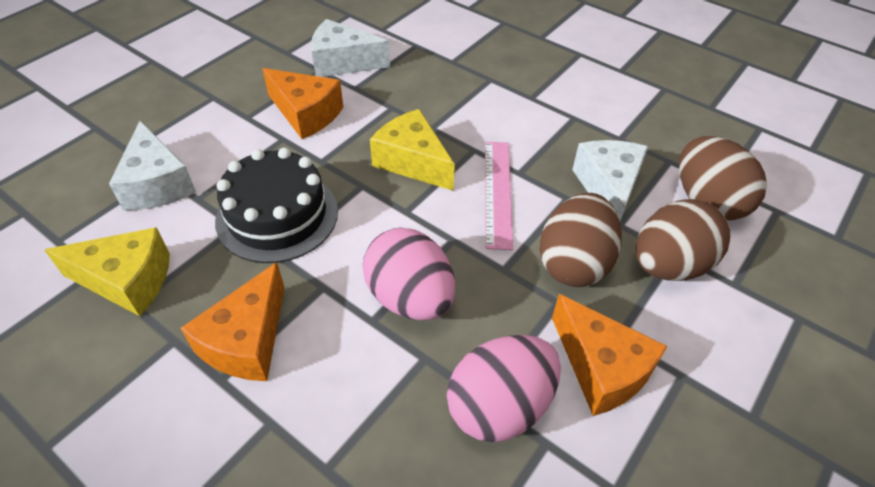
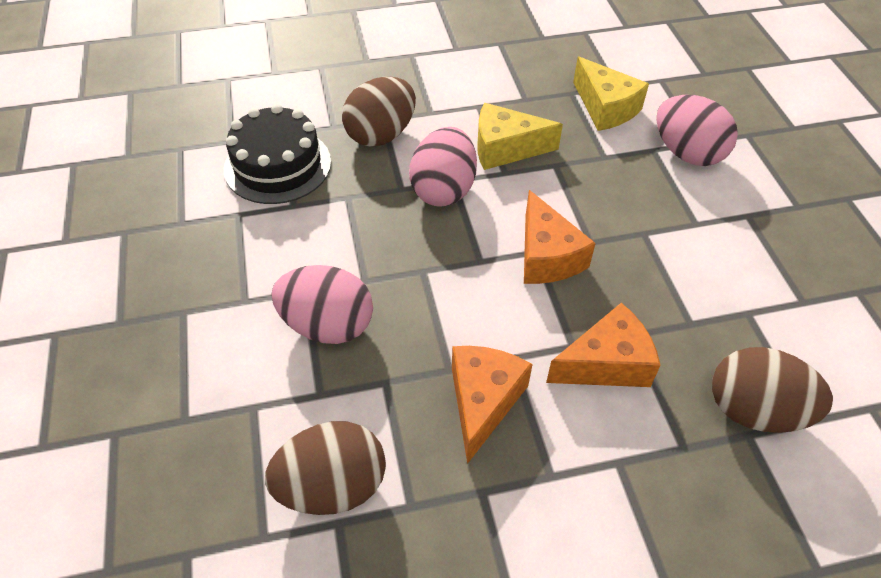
pink egg: 2 -> 3
pink ruler: 1 -> 0
white cheese: 3 -> 0

